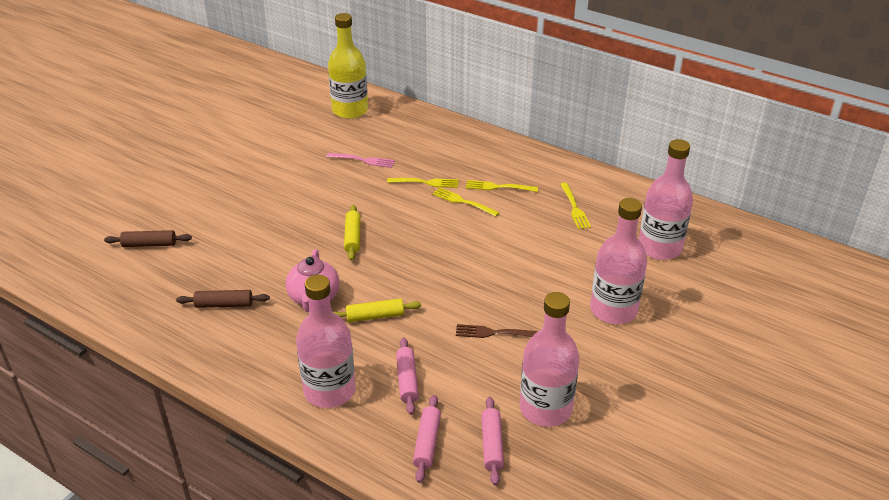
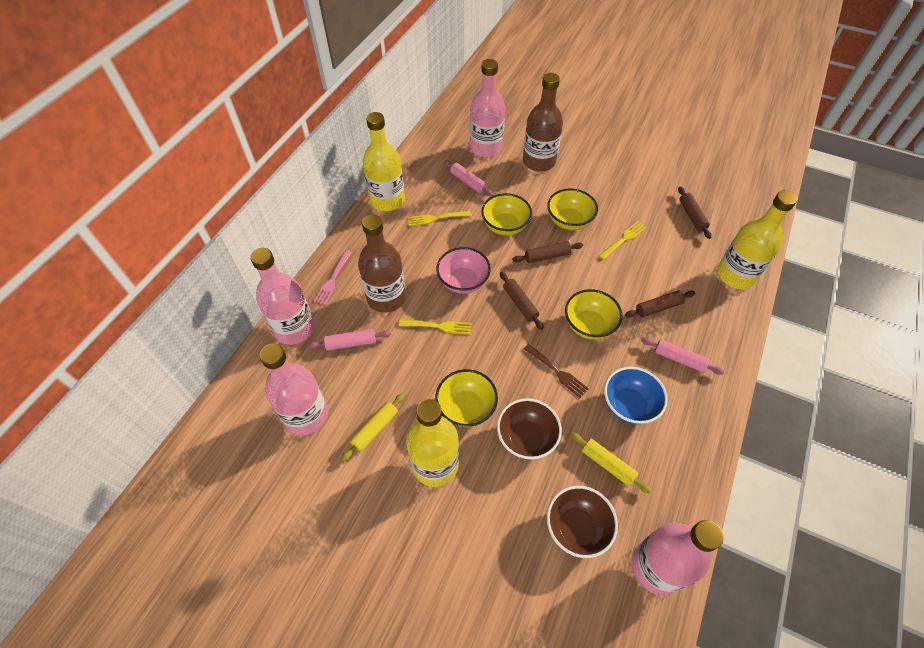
blue bowl: 0 -> 1
brown bottle: 0 -> 2
brown bowl: 0 -> 2
brown rolling pin: 2 -> 4
pink bowl: 0 -> 1
pink teapot: 1 -> 0
yellow bottle: 1 -> 3
yellow bowl: 0 -> 4
yellow fork: 4 -> 3

